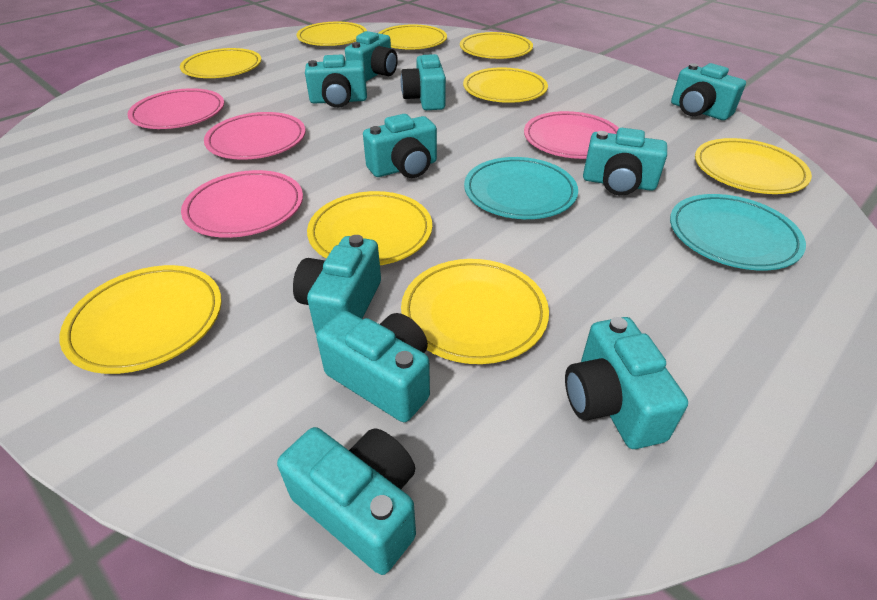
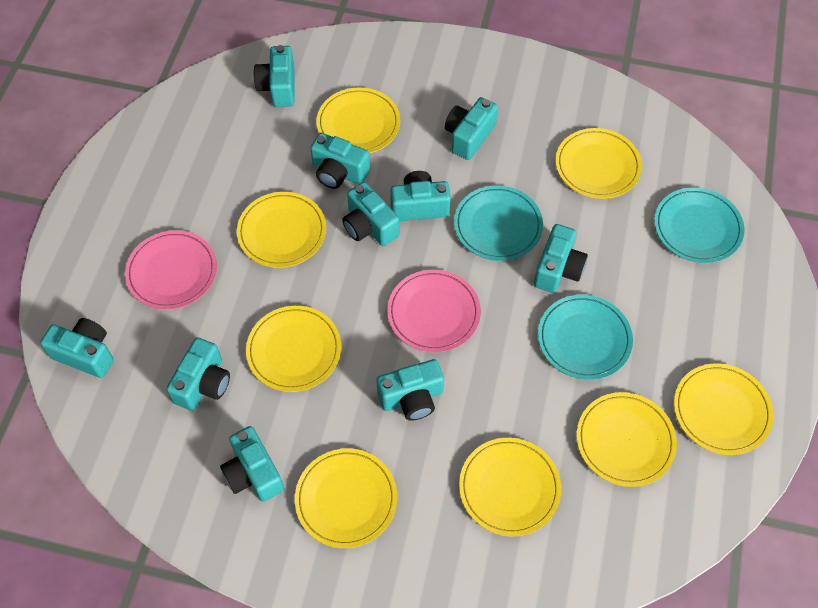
pink plate: 4 -> 2
turquoise plate: 2 -> 3
yellow plate: 9 -> 8

